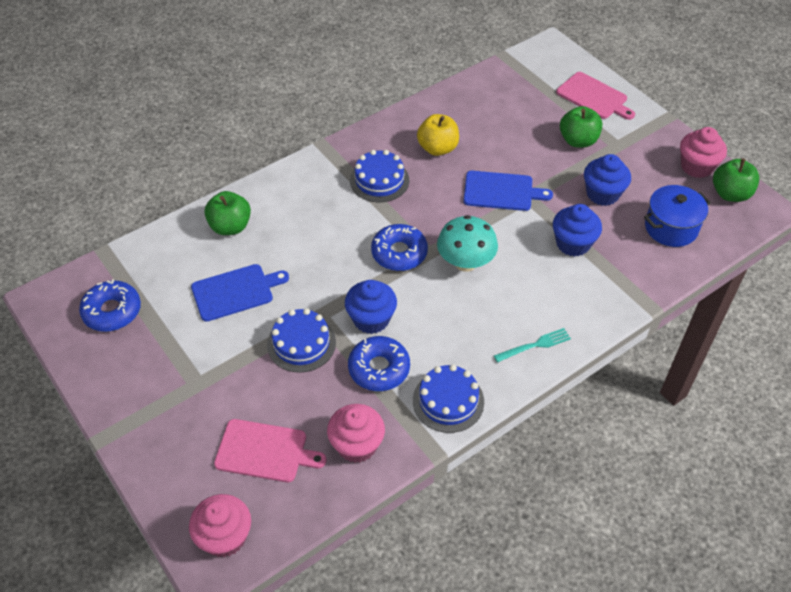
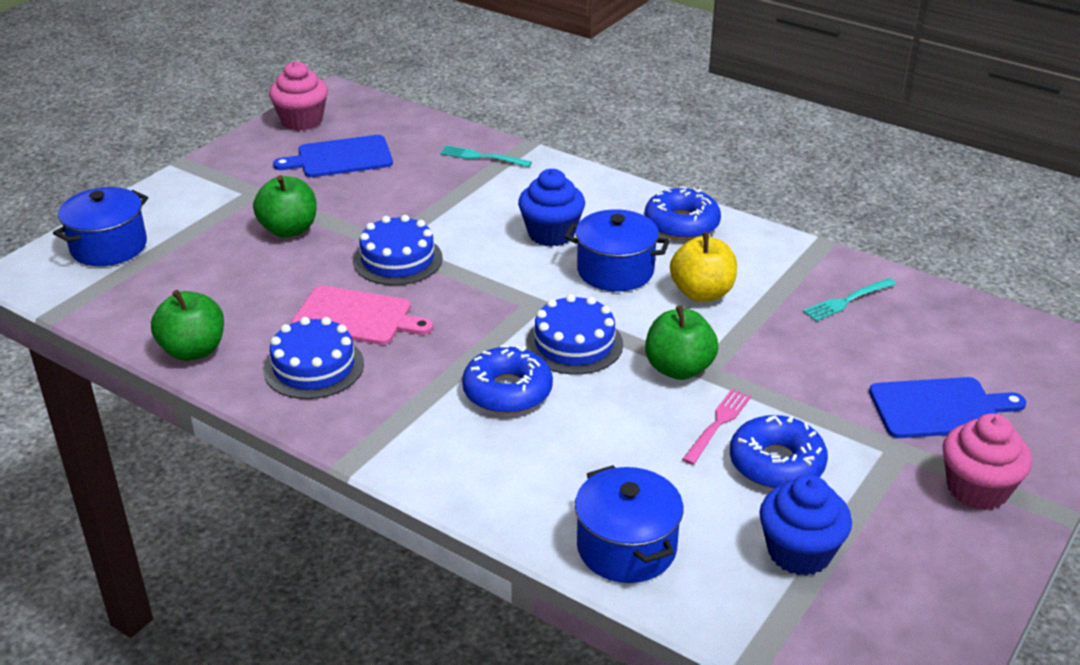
blue cupcake: 3 -> 2
blue pot: 1 -> 3
pink cupcake: 3 -> 2
pink cutting board: 2 -> 1
pink fork: 0 -> 1
turquoise fork: 1 -> 2
turquoise mushroom: 1 -> 0

